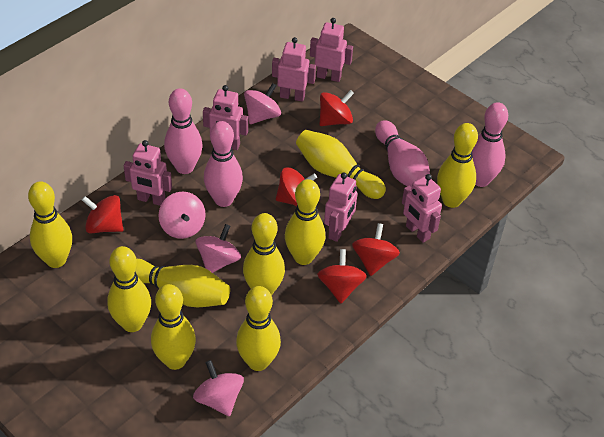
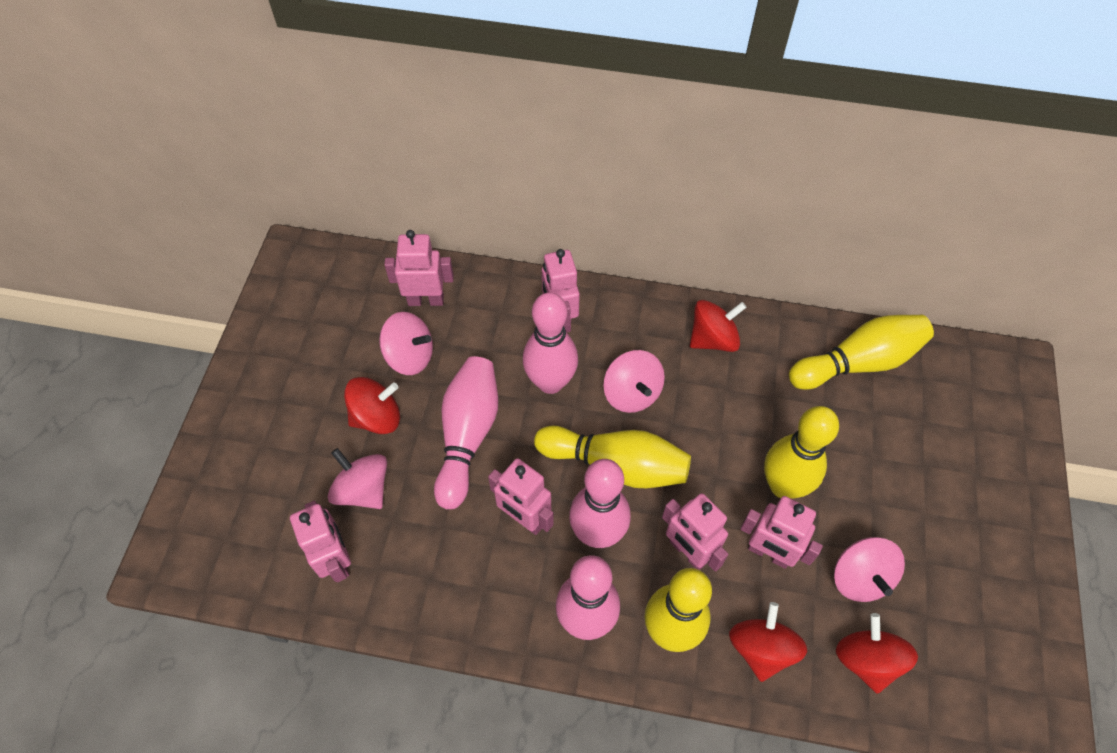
red spinning top: 5 -> 4
yellow bowling pin: 9 -> 4

